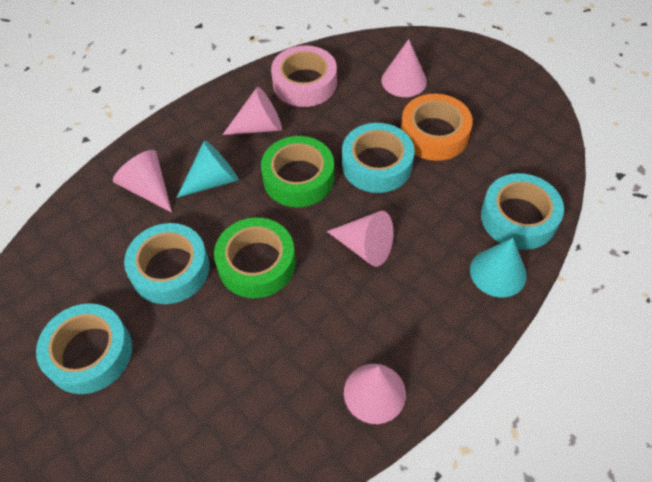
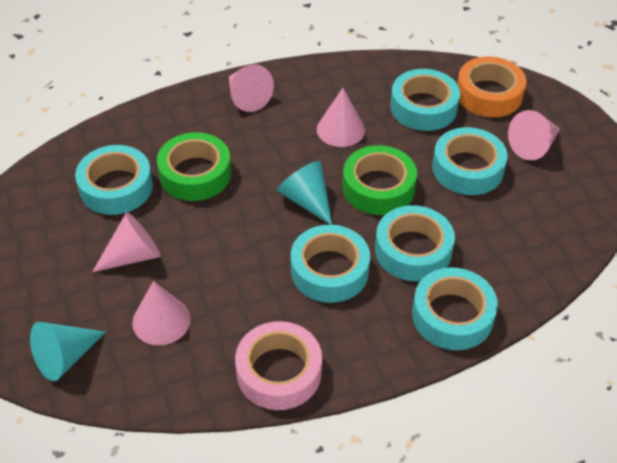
turquoise tape: 4 -> 6

